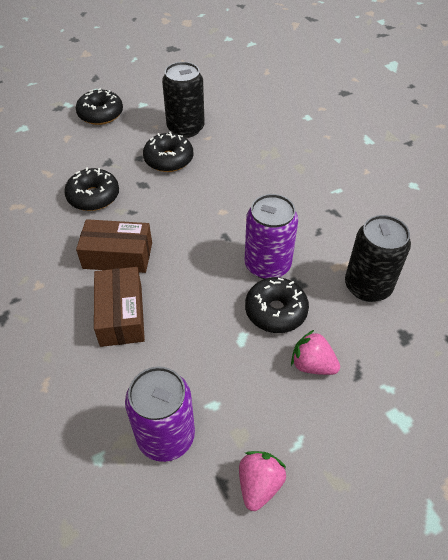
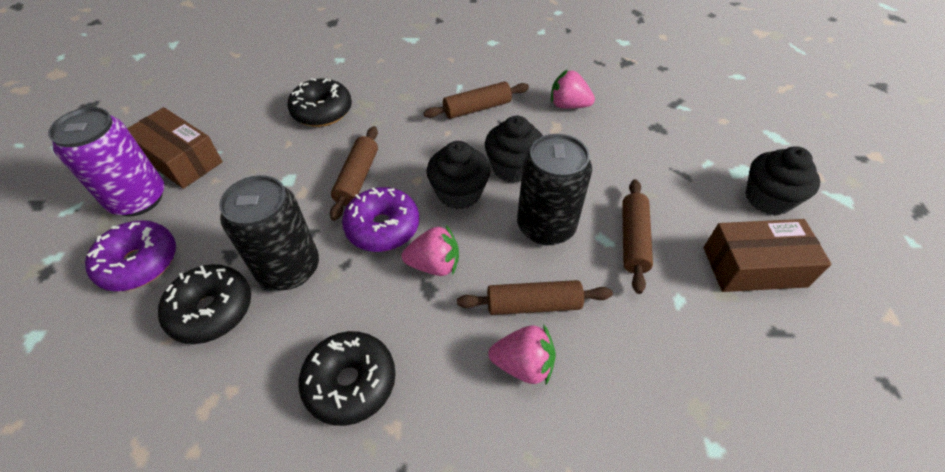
black cupcake: 0 -> 3
black donut: 4 -> 3
brown rolling pin: 0 -> 4
pink strawberry: 2 -> 3
purple can: 2 -> 1
purple donut: 0 -> 2

